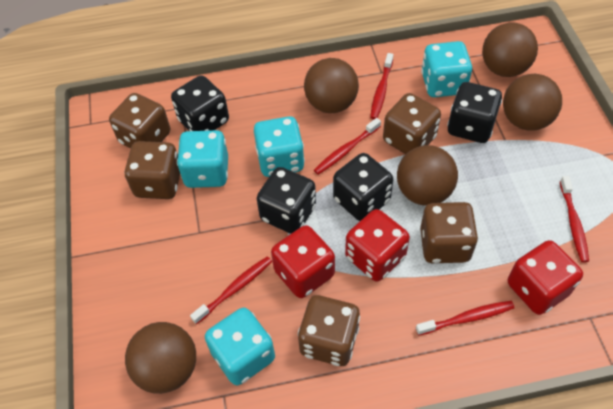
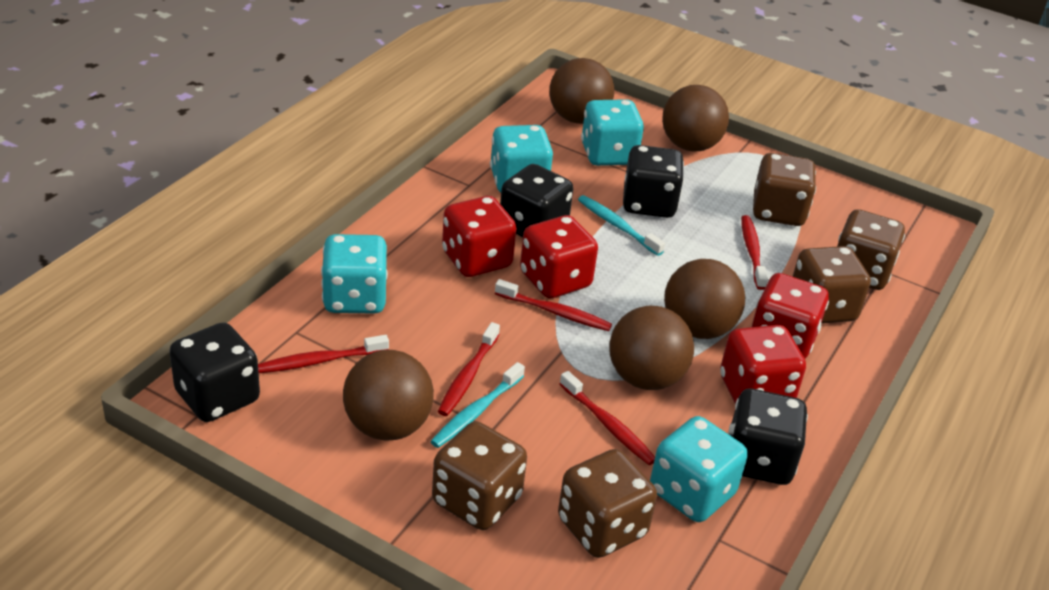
red dice: 3 -> 4
turquoise toothbrush: 0 -> 2

